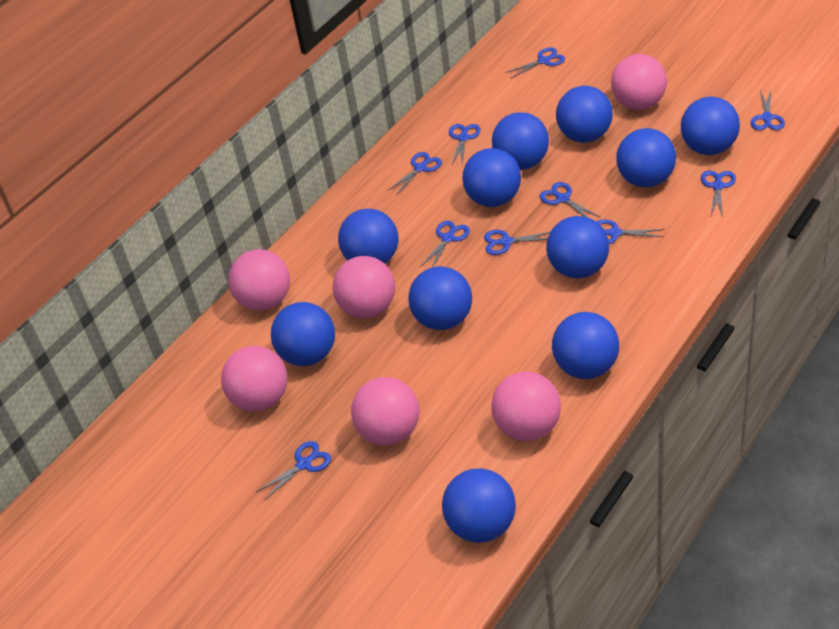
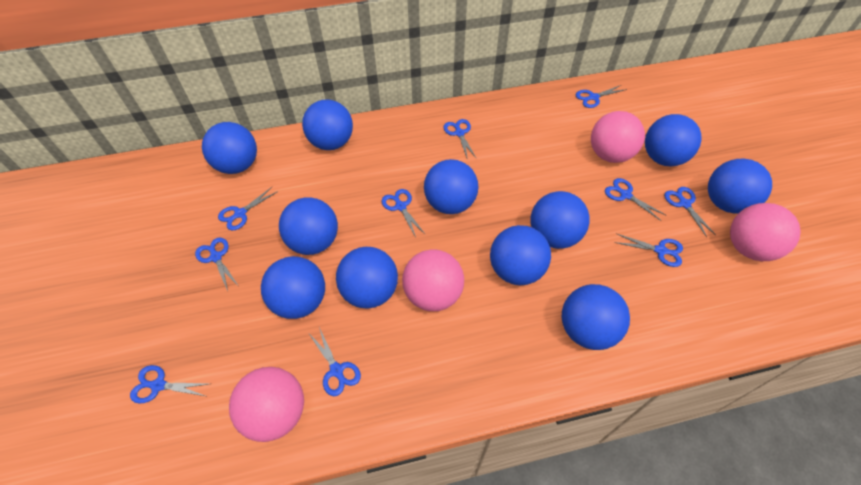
pink ball: 6 -> 4

